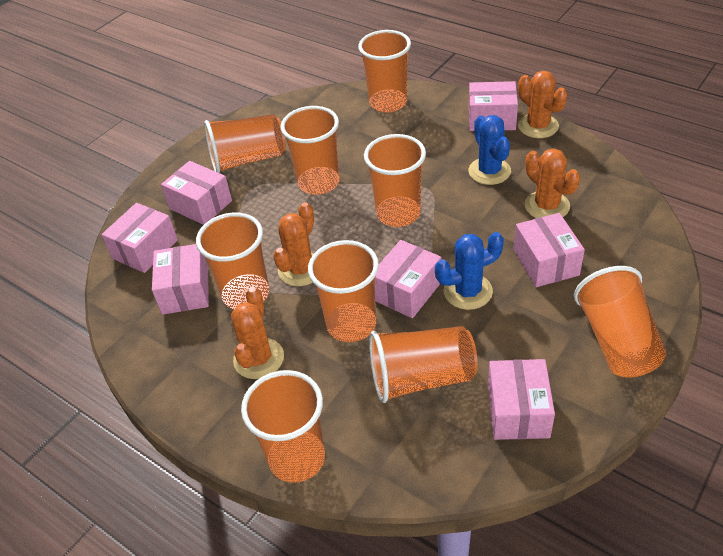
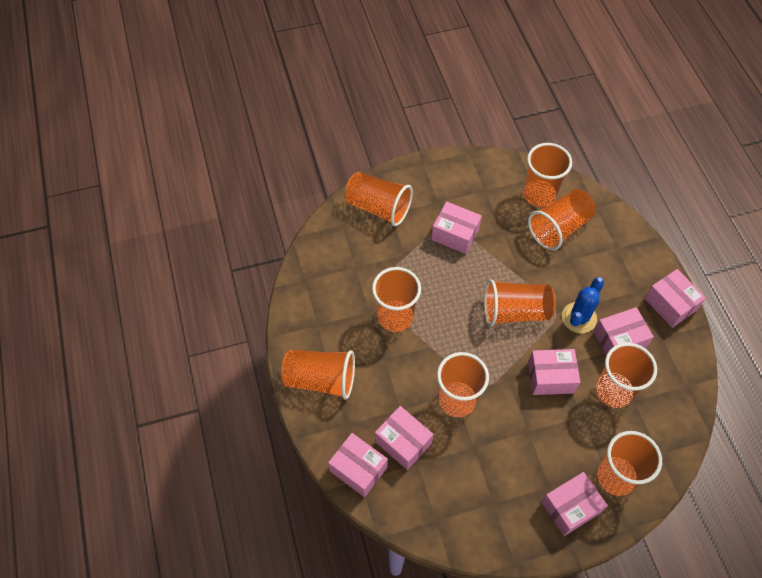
blue cactus: 2 -> 1
orange cactus: 4 -> 0

